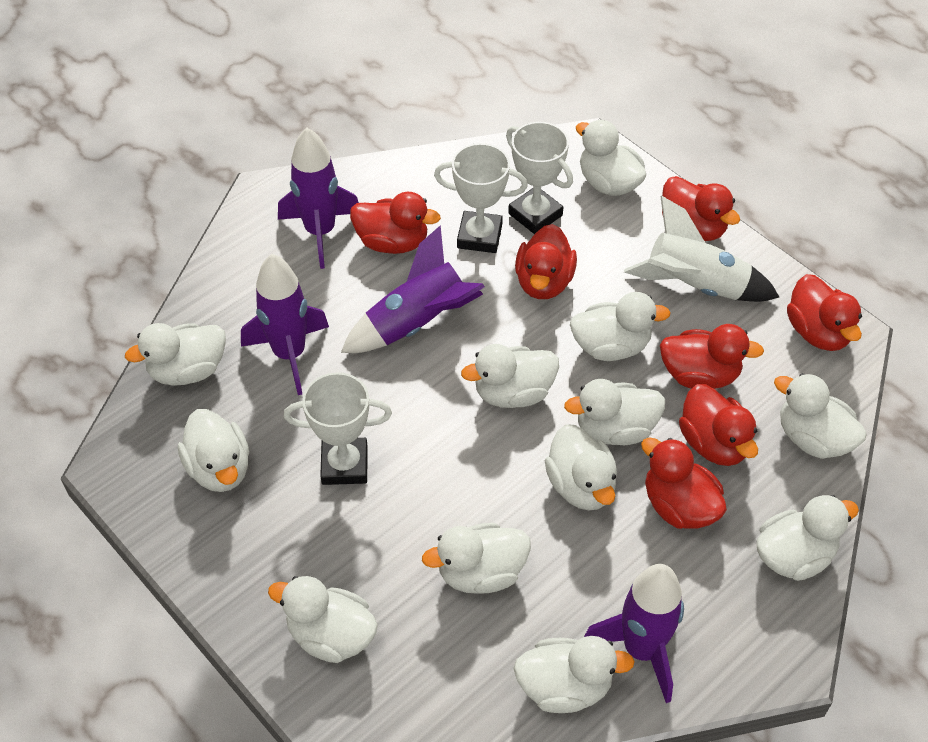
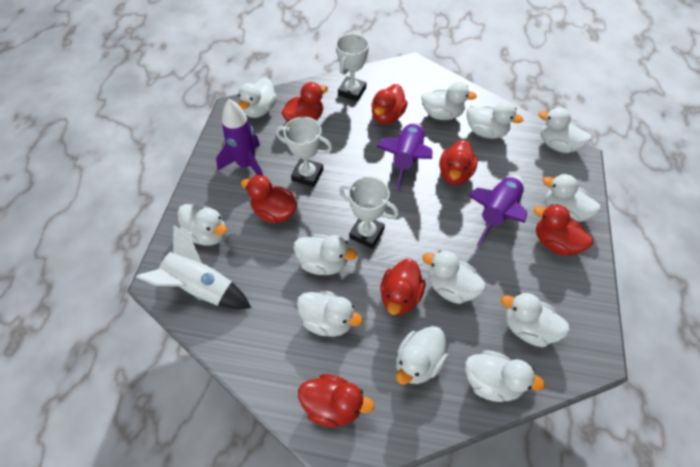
purple rocket: 4 -> 3

